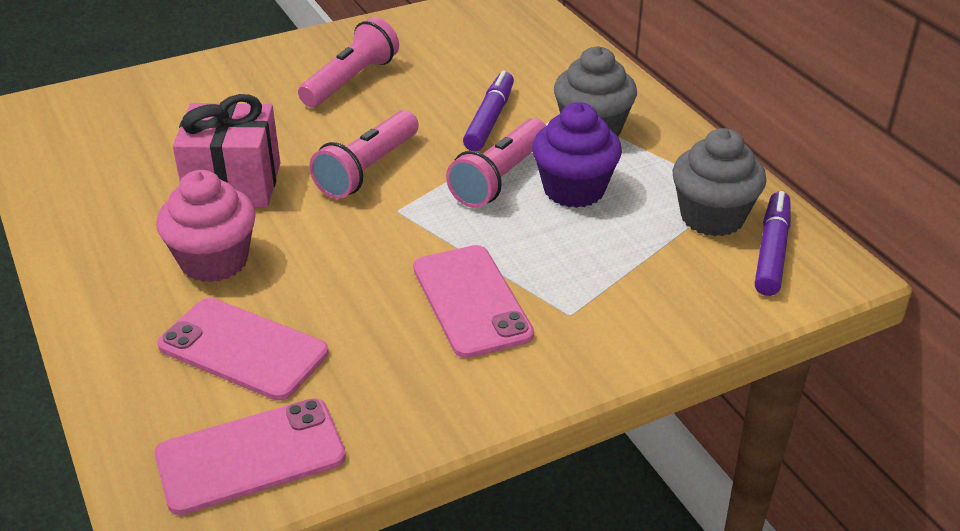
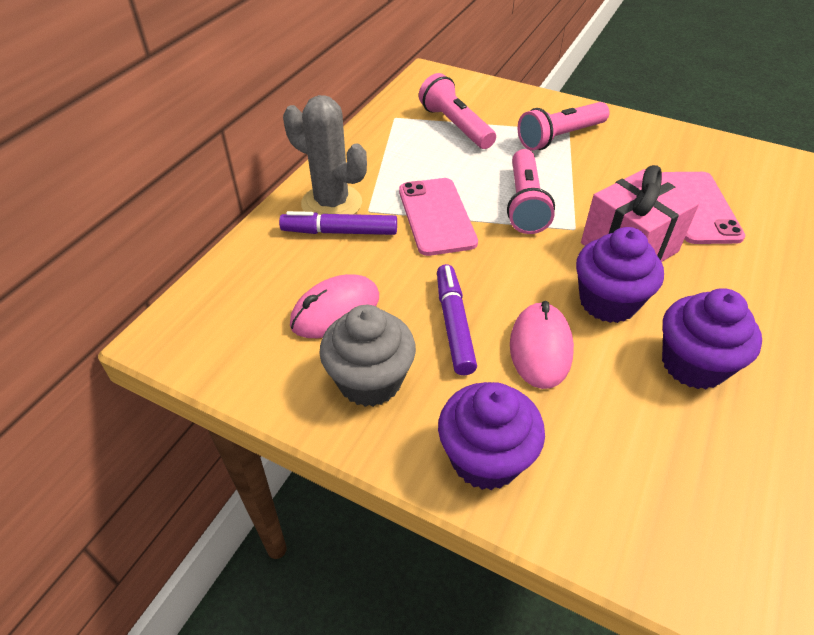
grey cactus: 0 -> 1
grey cupcake: 2 -> 1
pink cupcake: 1 -> 0
pink mouse: 0 -> 2
pink phone: 3 -> 2
purple cupcake: 1 -> 3

